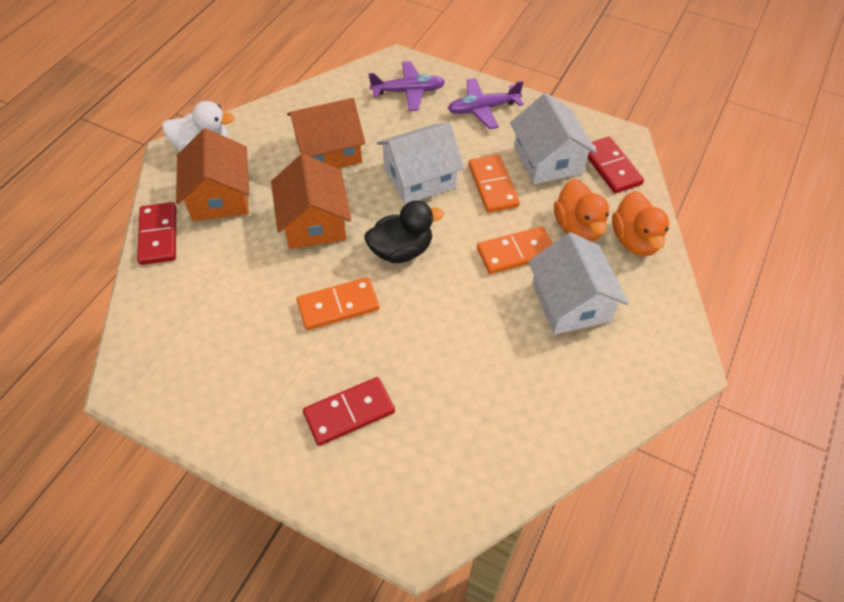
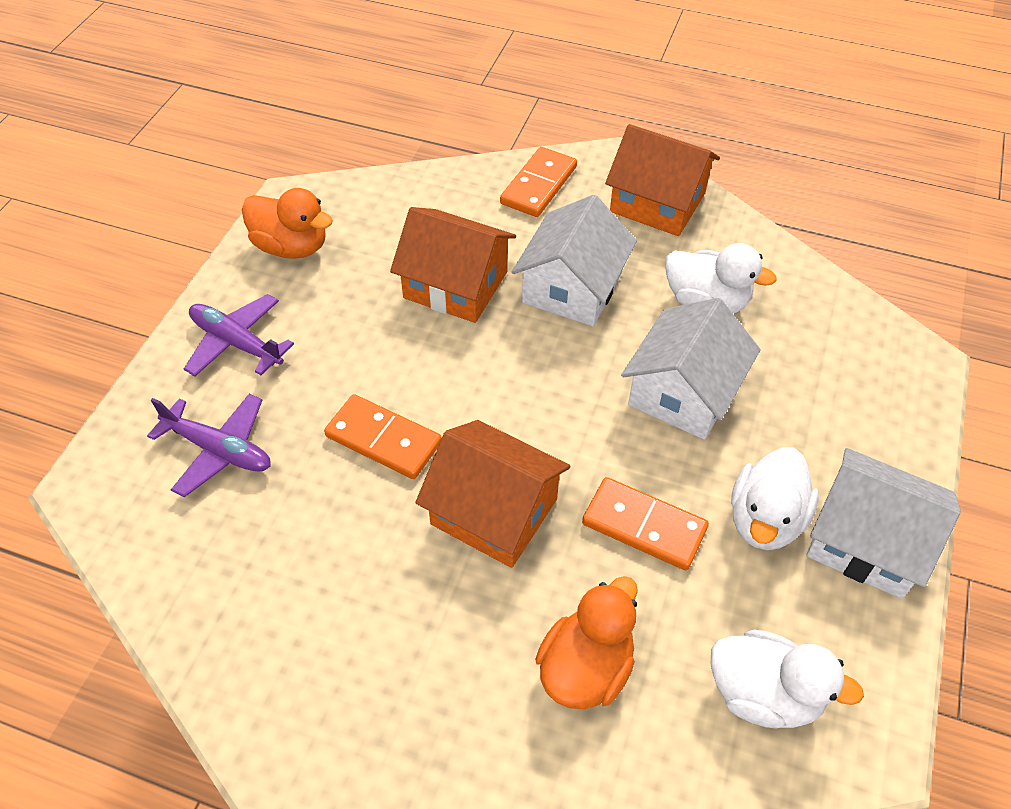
black duck: 1 -> 0
red domino: 3 -> 0
white duck: 1 -> 3

